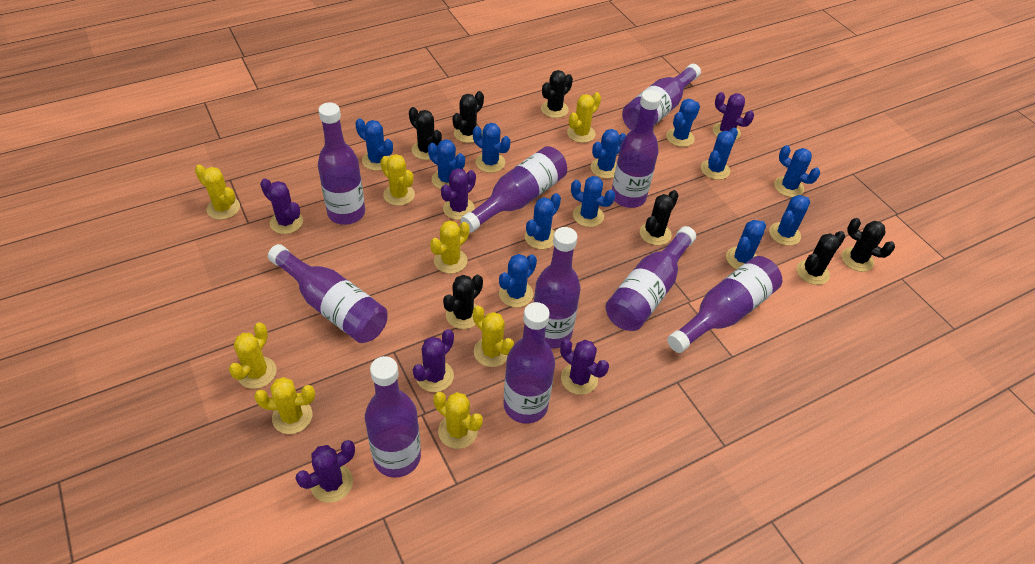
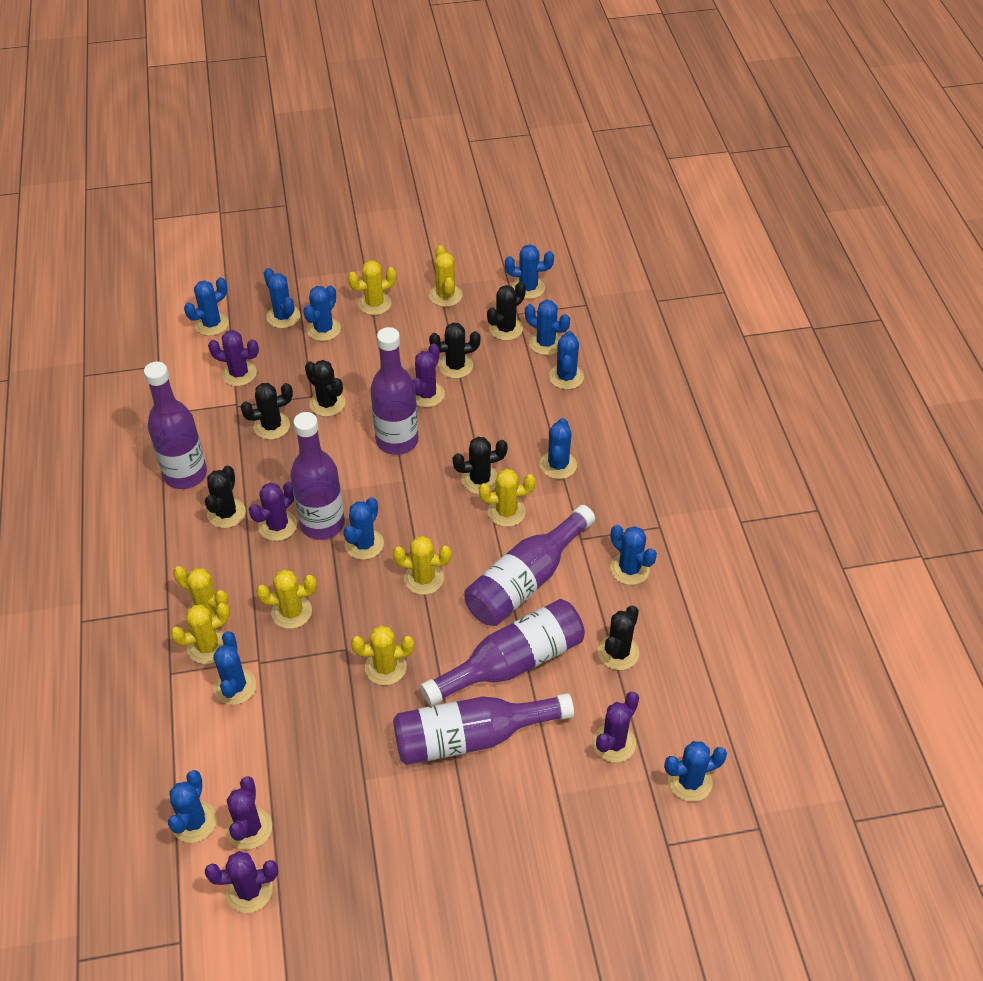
purple bottle: 10 -> 6

